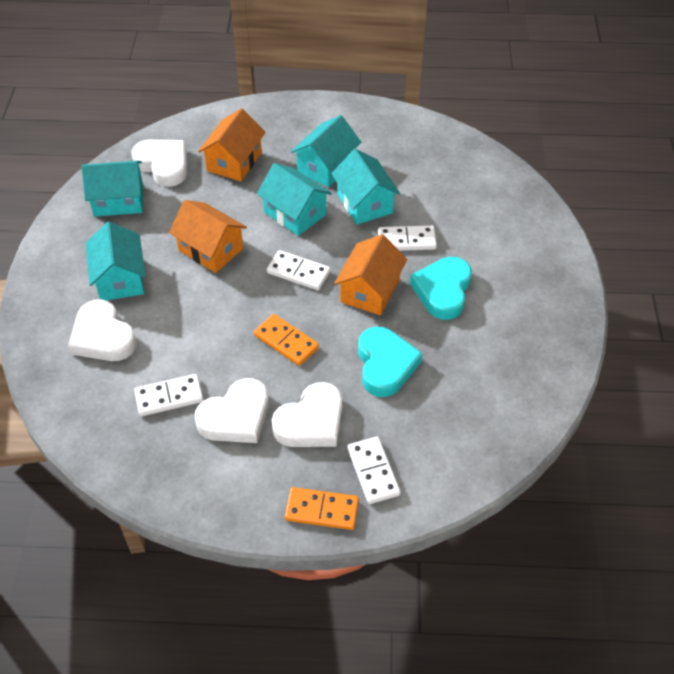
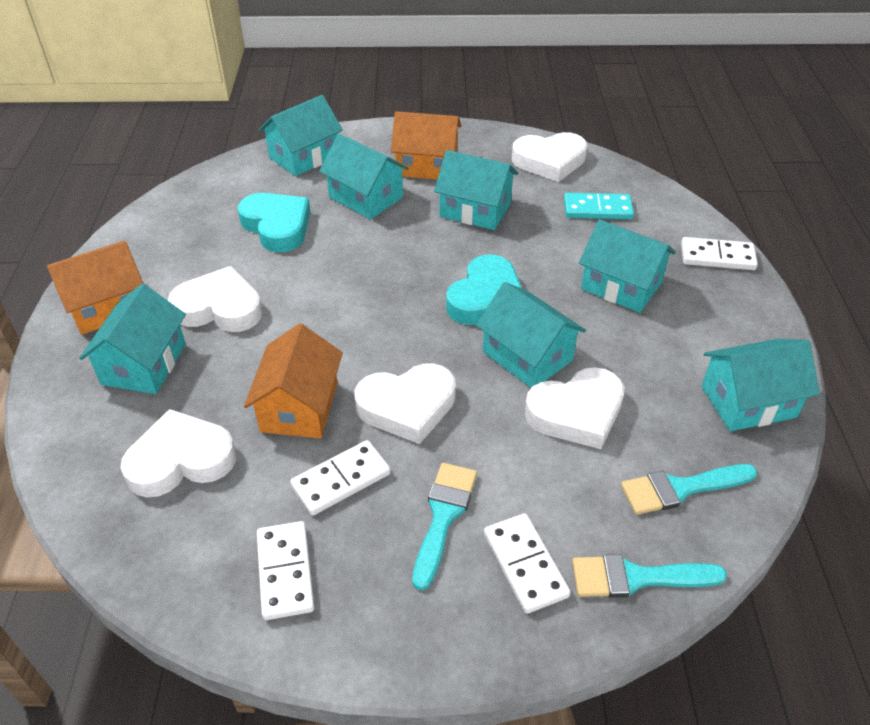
orange domino: 2 -> 0
turquoise brush: 0 -> 3
turquoise domino: 0 -> 1
turquoise house: 5 -> 7
white heart: 4 -> 5

